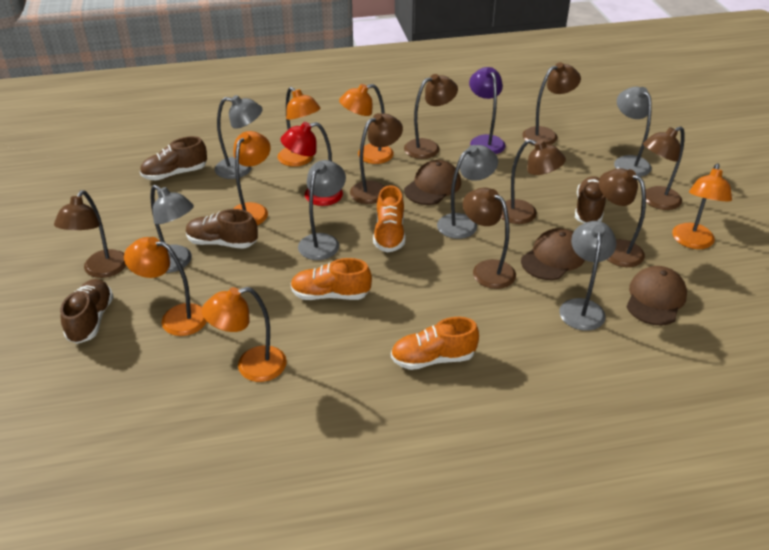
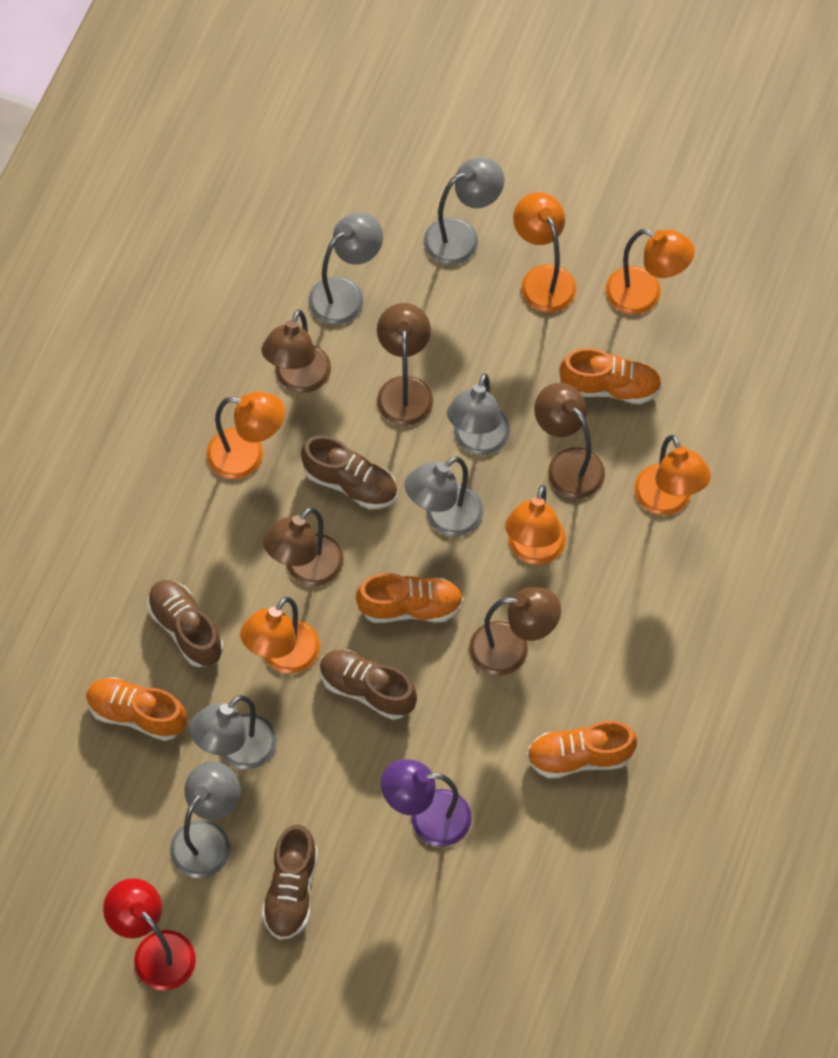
brown cap: 3 -> 0
brown lamp: 8 -> 5
orange shoe: 3 -> 4

